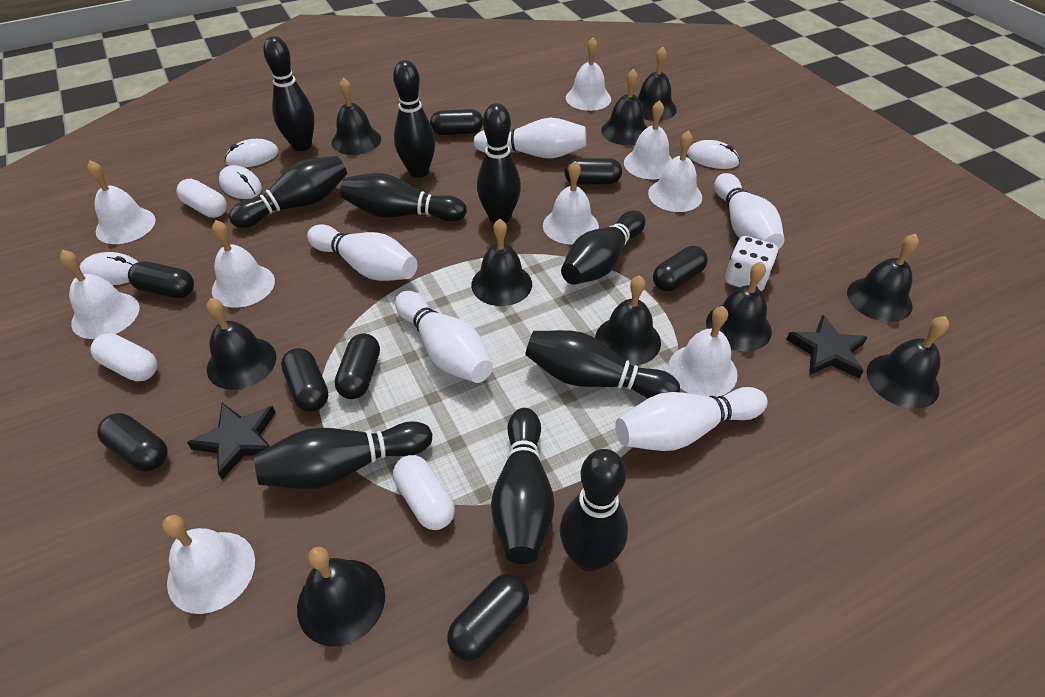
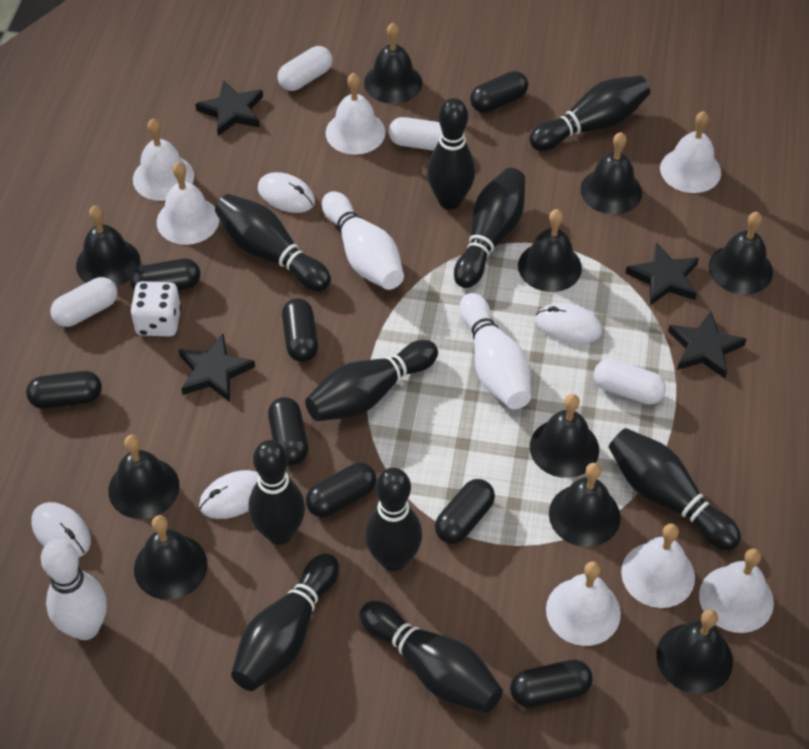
black star: 2 -> 4
white bell: 9 -> 7
white bowling pin: 5 -> 3
white capsule: 3 -> 4

